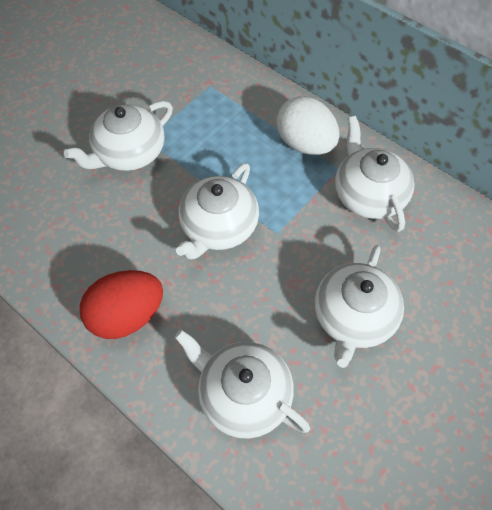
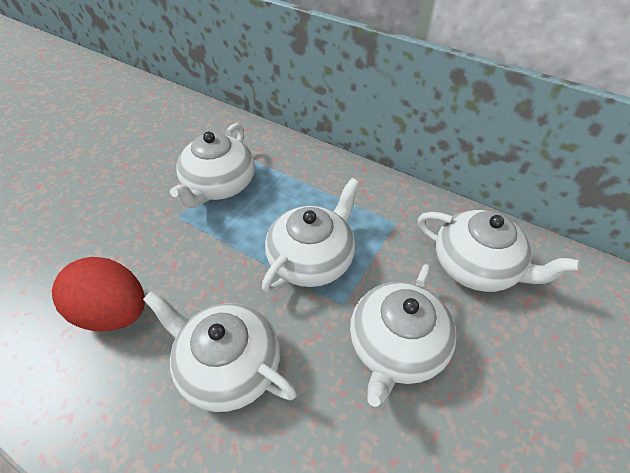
white egg: 1 -> 0

